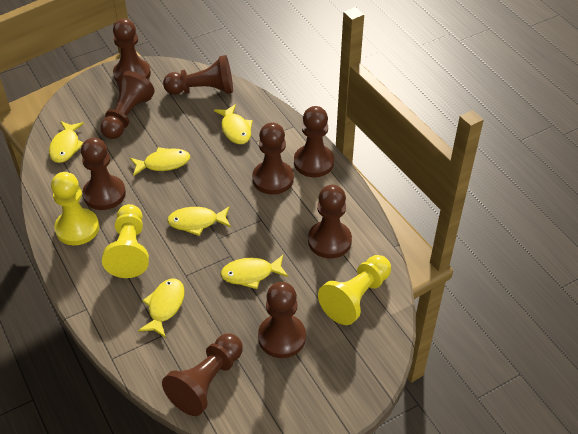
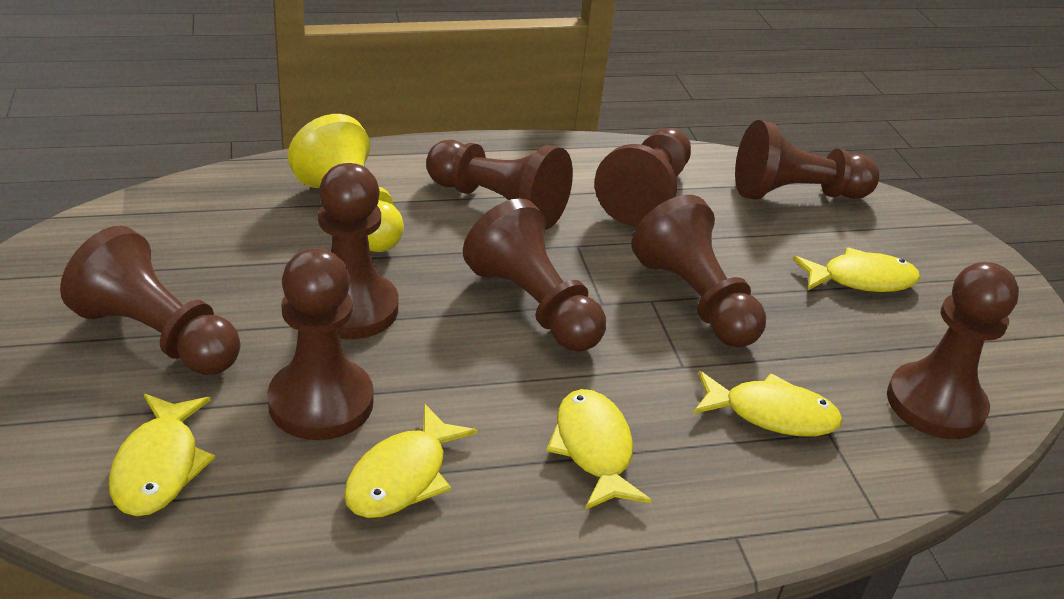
yellow fish: 6 -> 5
yellow pawn: 3 -> 1

